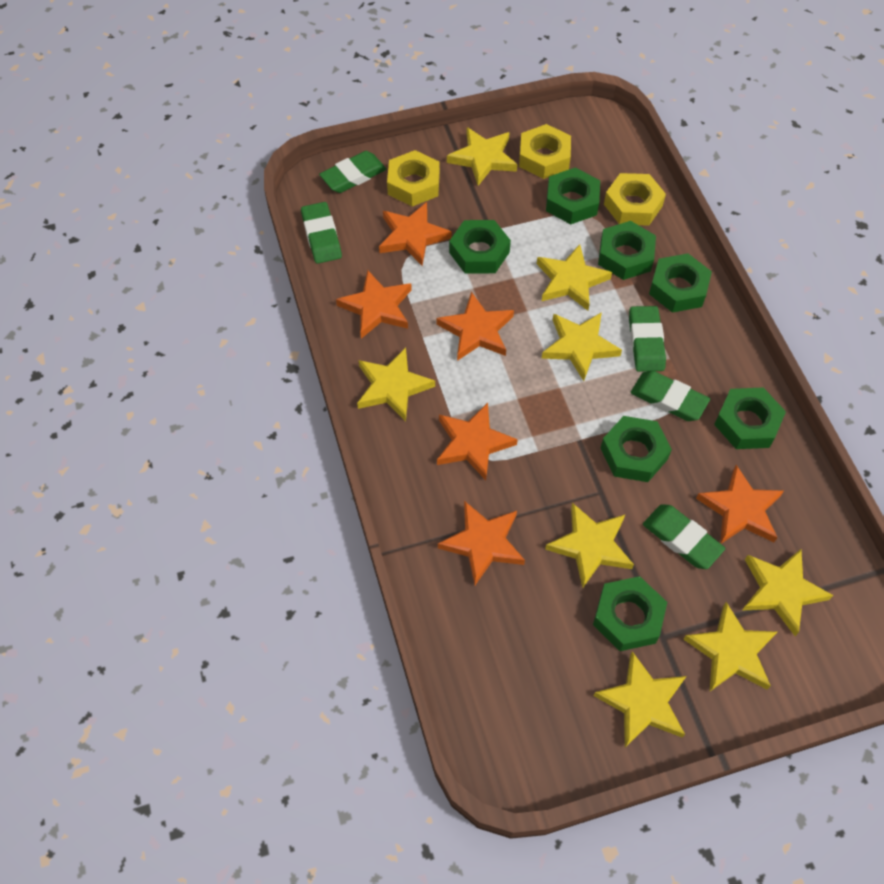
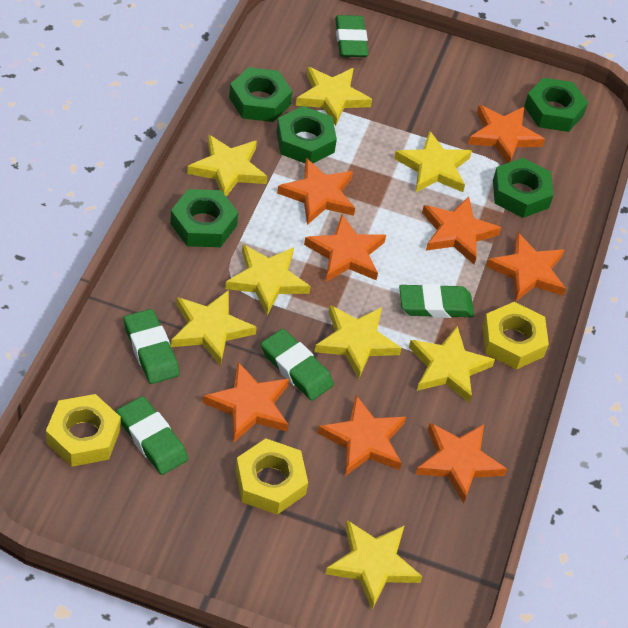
green nut: 7 -> 5
orange star: 6 -> 8

